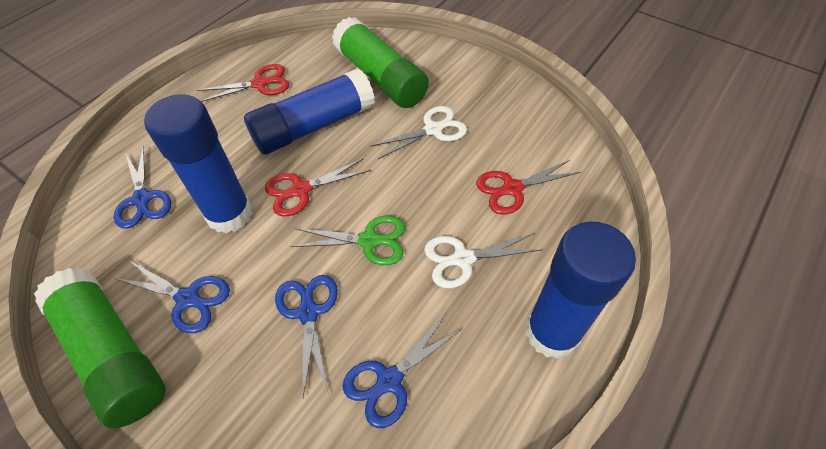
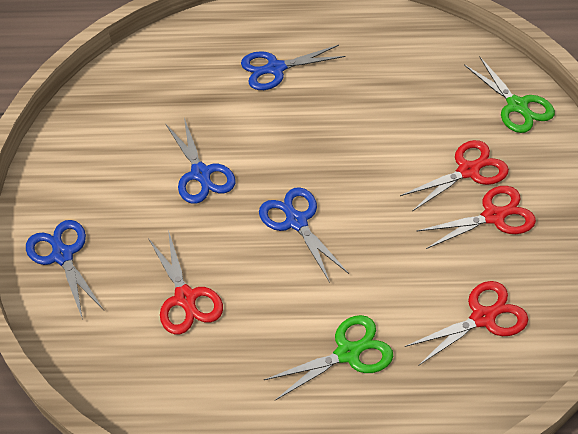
blue glue stick: 3 -> 0
green glue stick: 2 -> 0
green scissors: 1 -> 2
red scissors: 3 -> 4
white scissors: 2 -> 0

